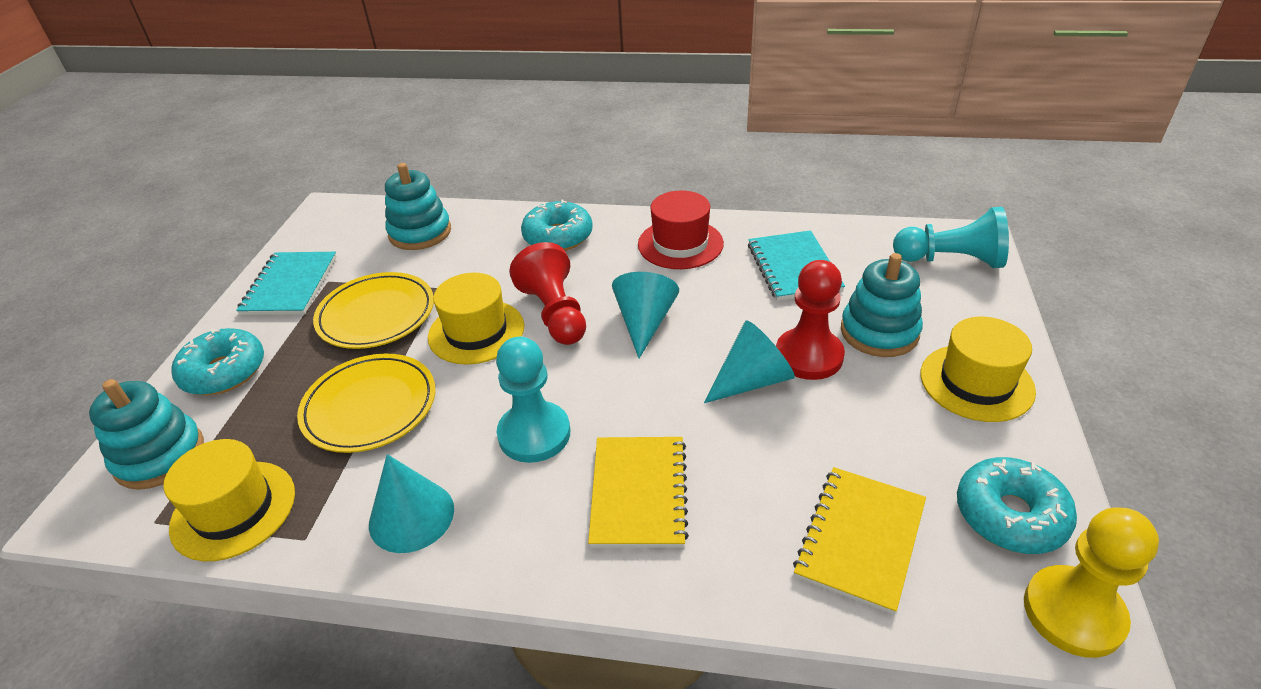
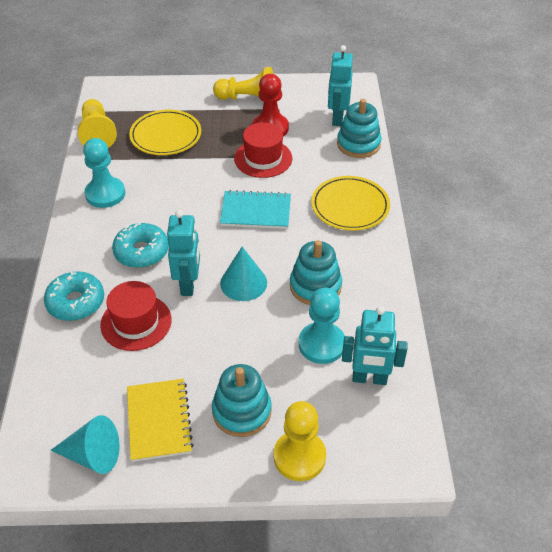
red hat: 1 -> 2
red pawn: 2 -> 1
turquoise cone: 3 -> 2
turquoise donut: 3 -> 2
turquoise notebook: 2 -> 1
turquoise robot: 0 -> 3
yellow hat: 3 -> 0
yellow notebook: 2 -> 1
yellow pawn: 1 -> 3

